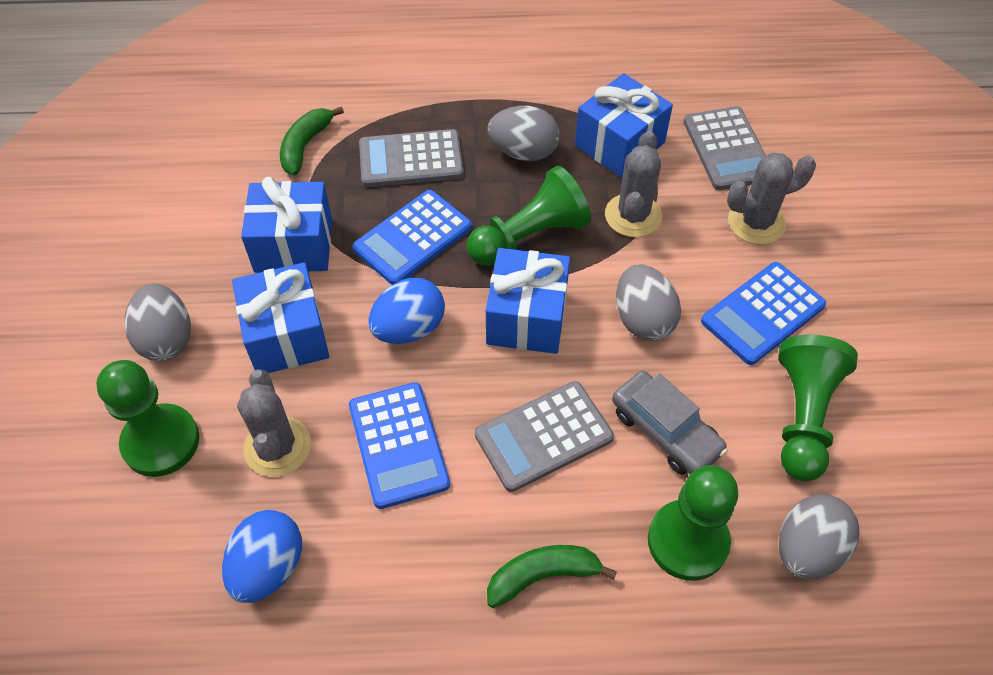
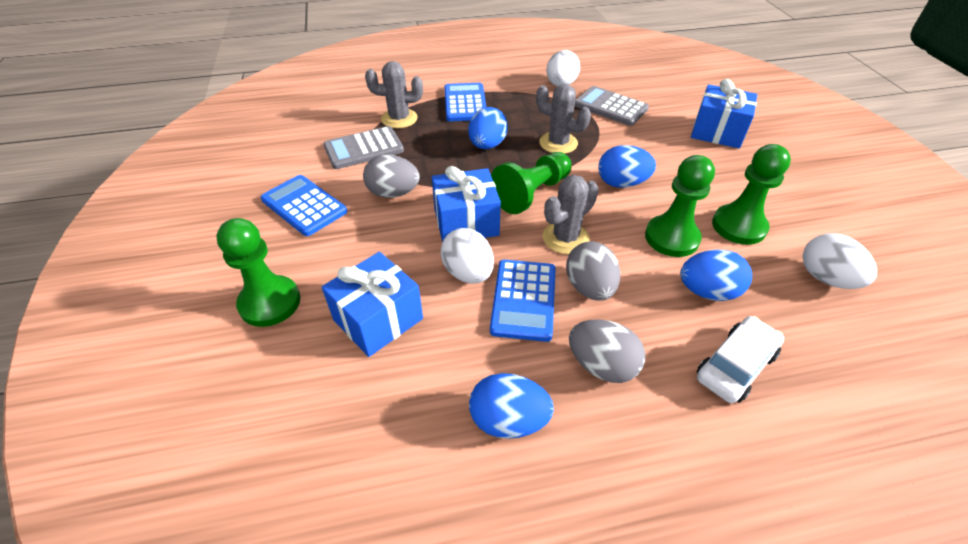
blue egg: 2 -> 4
blue gift: 4 -> 3
green banana: 2 -> 0
grey calculator: 3 -> 2
grey car: 1 -> 0
grey egg: 4 -> 3
white car: 0 -> 1
white egg: 0 -> 3

